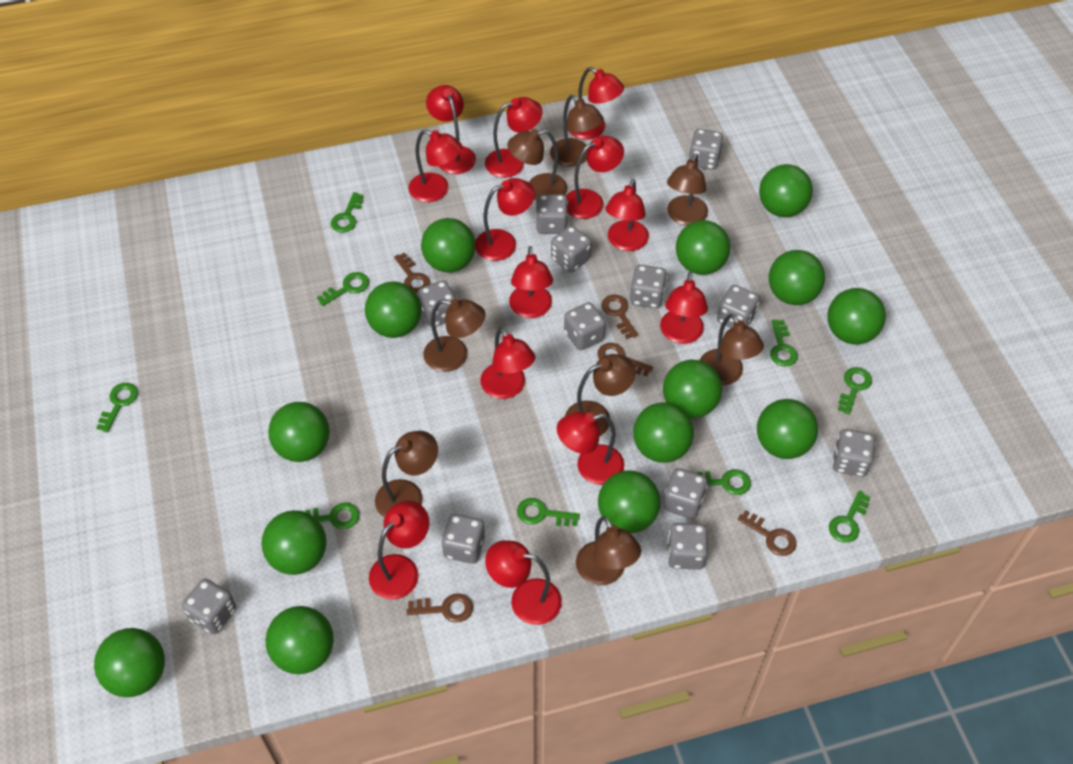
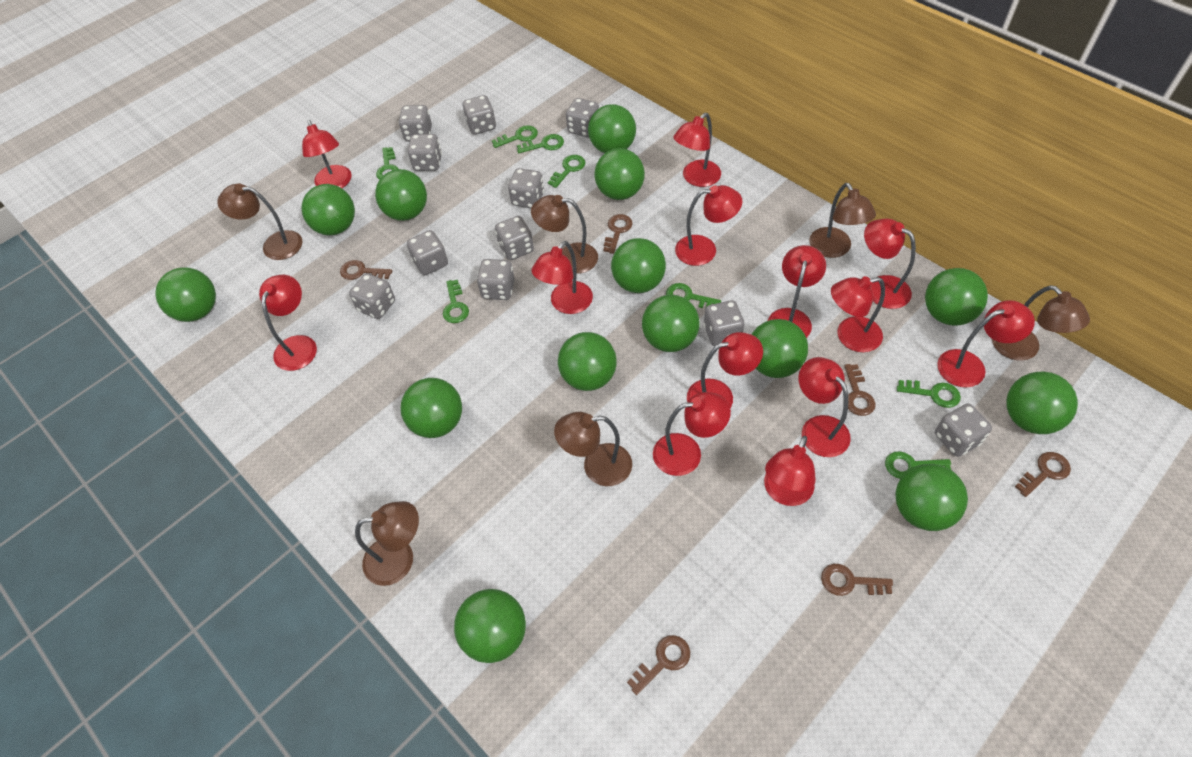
brown key: 5 -> 6
brown lamp: 8 -> 6
green key: 9 -> 8
grey dice: 12 -> 11

